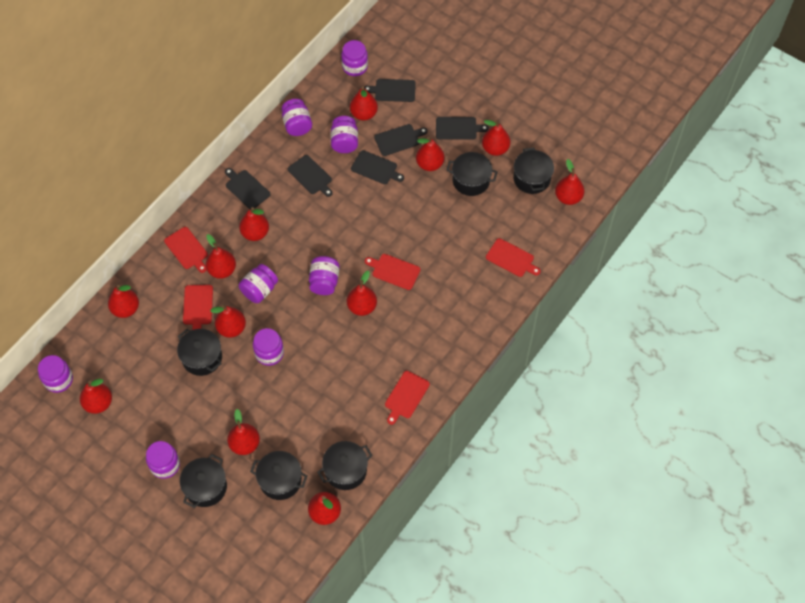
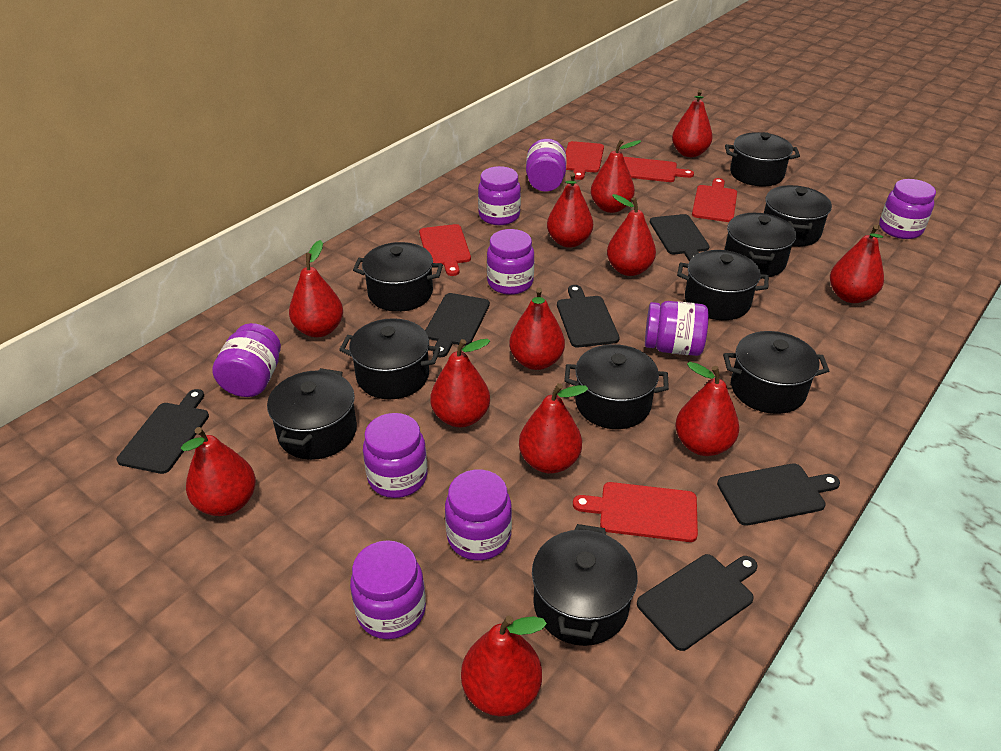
black pot: 6 -> 10
purple jar: 8 -> 9

